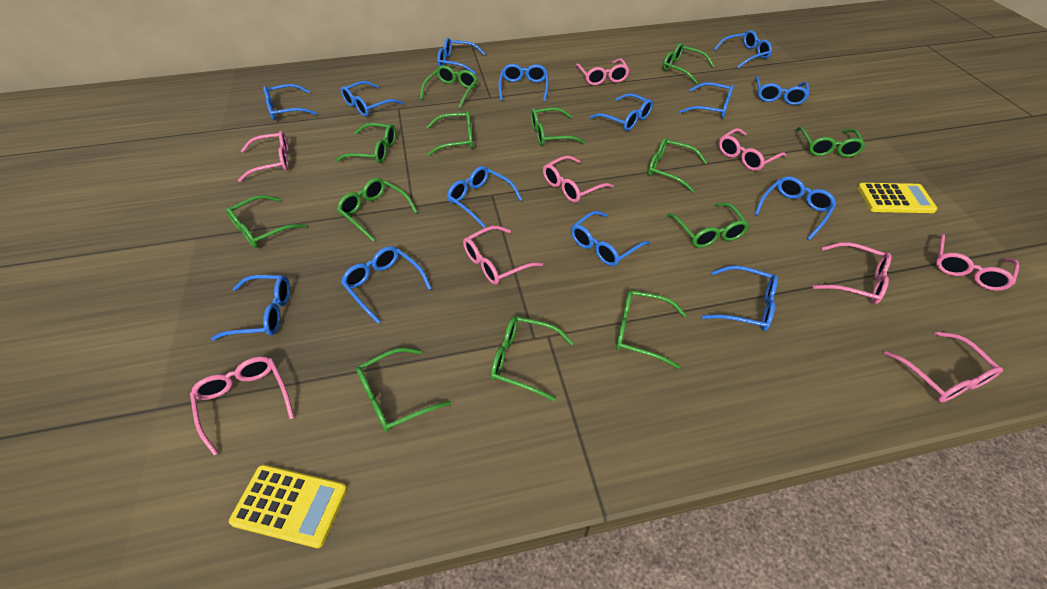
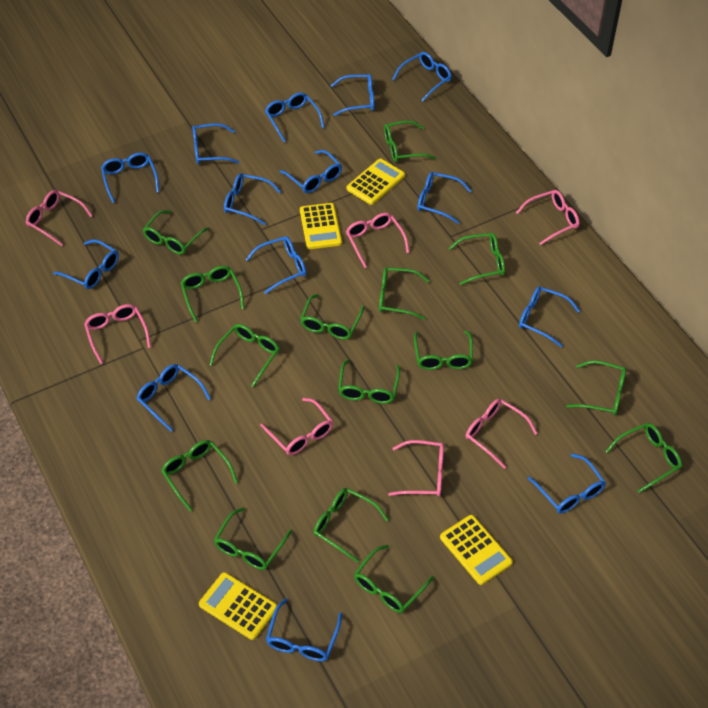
green glasses: 13 -> 15
pink glasses: 9 -> 7
yellow calculator: 2 -> 4

